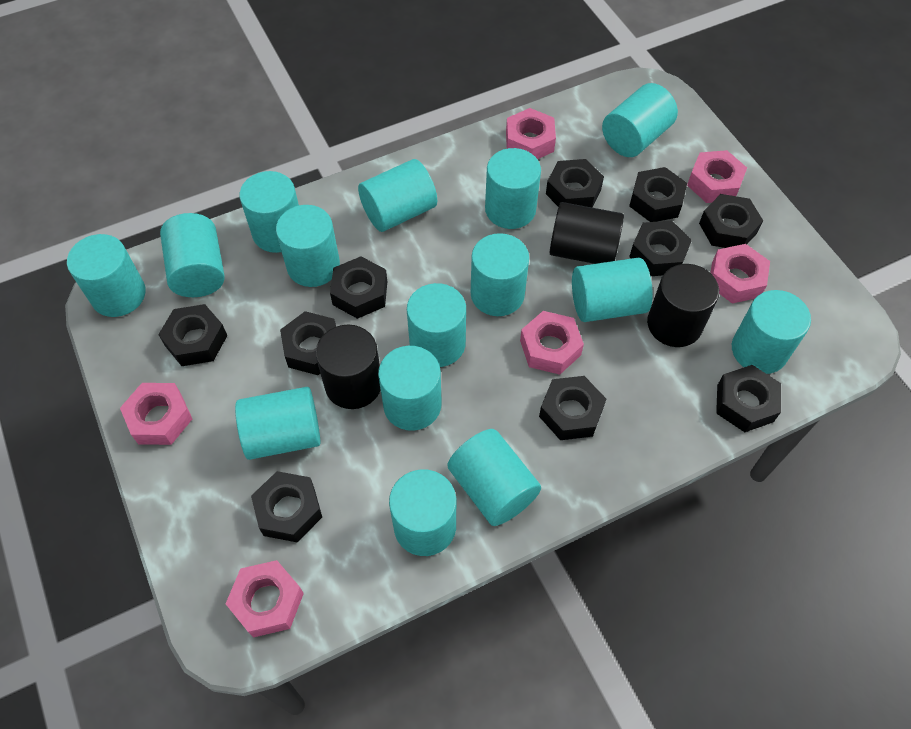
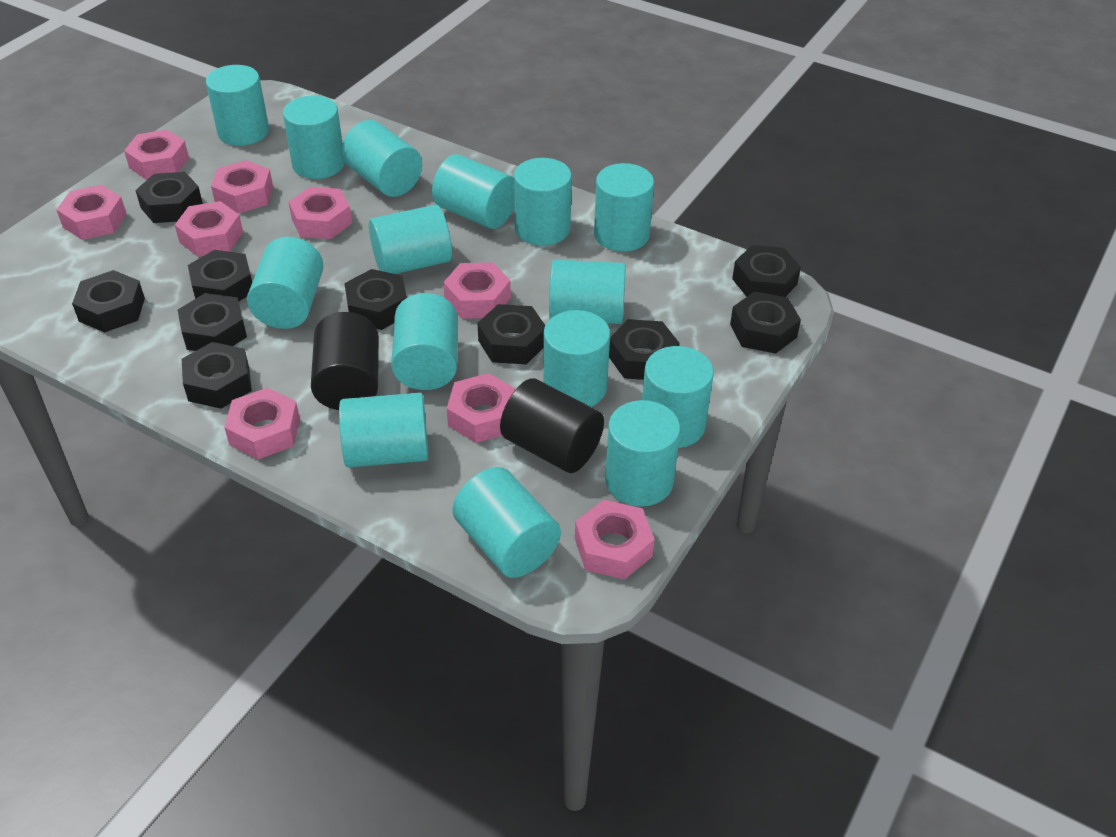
black cylinder: 3 -> 2
pink nut: 6 -> 9

